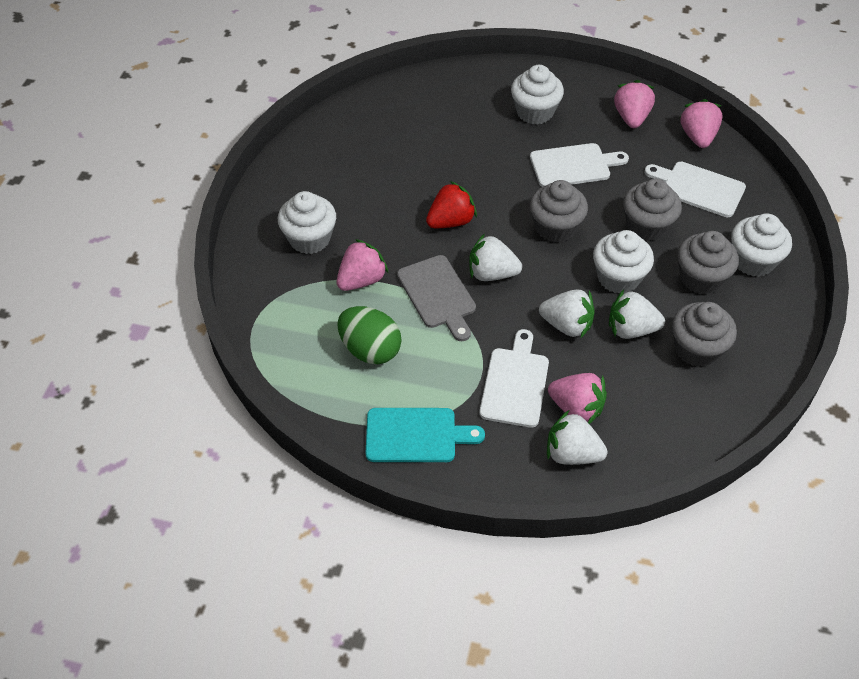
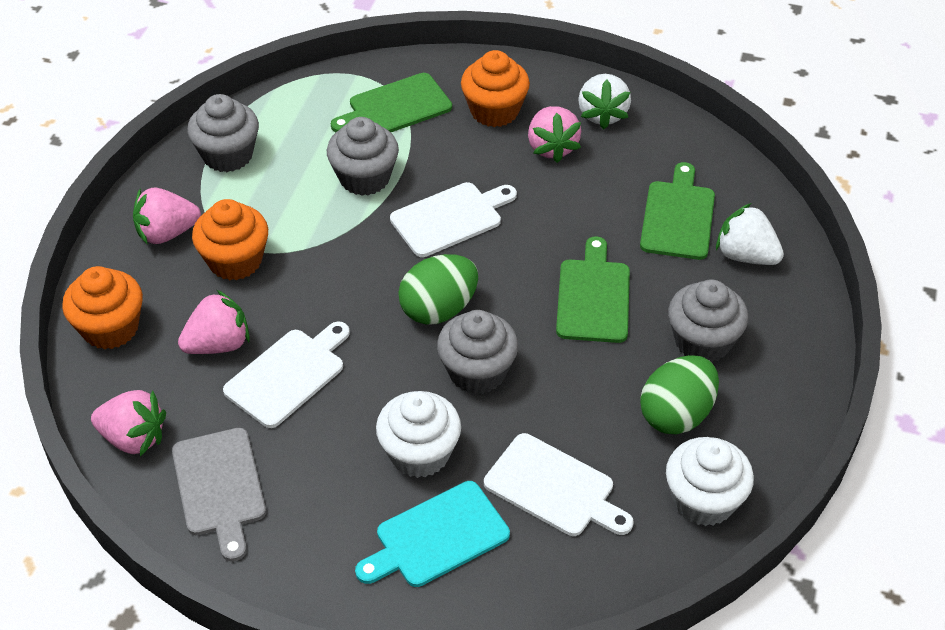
green cutting board: 0 -> 3
green egg: 1 -> 2
orange cupcake: 0 -> 3
red strawberry: 1 -> 0
white cupcake: 4 -> 2
white strawberry: 4 -> 2

